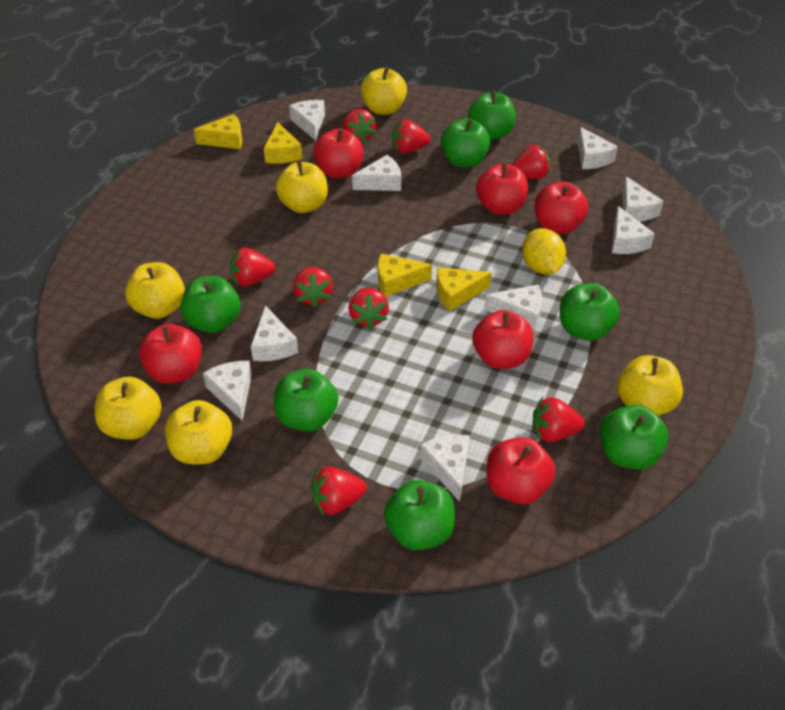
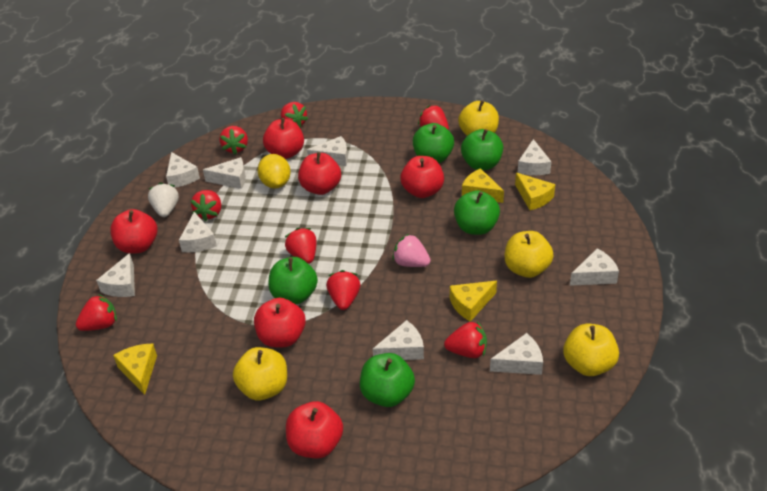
green apple: 7 -> 5
pink strawberry: 0 -> 1
white strawberry: 0 -> 1
yellow apple: 6 -> 4

